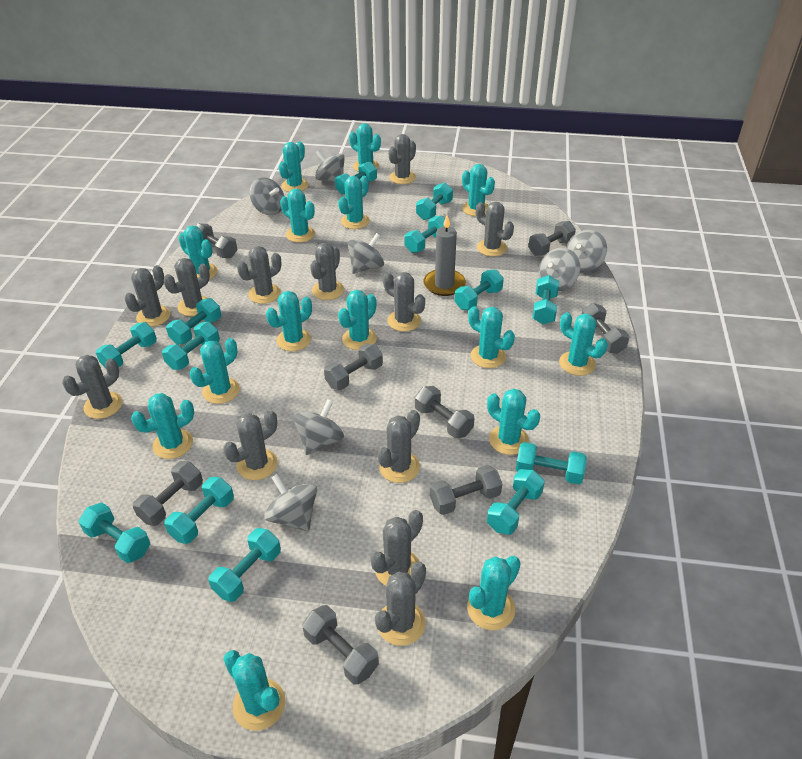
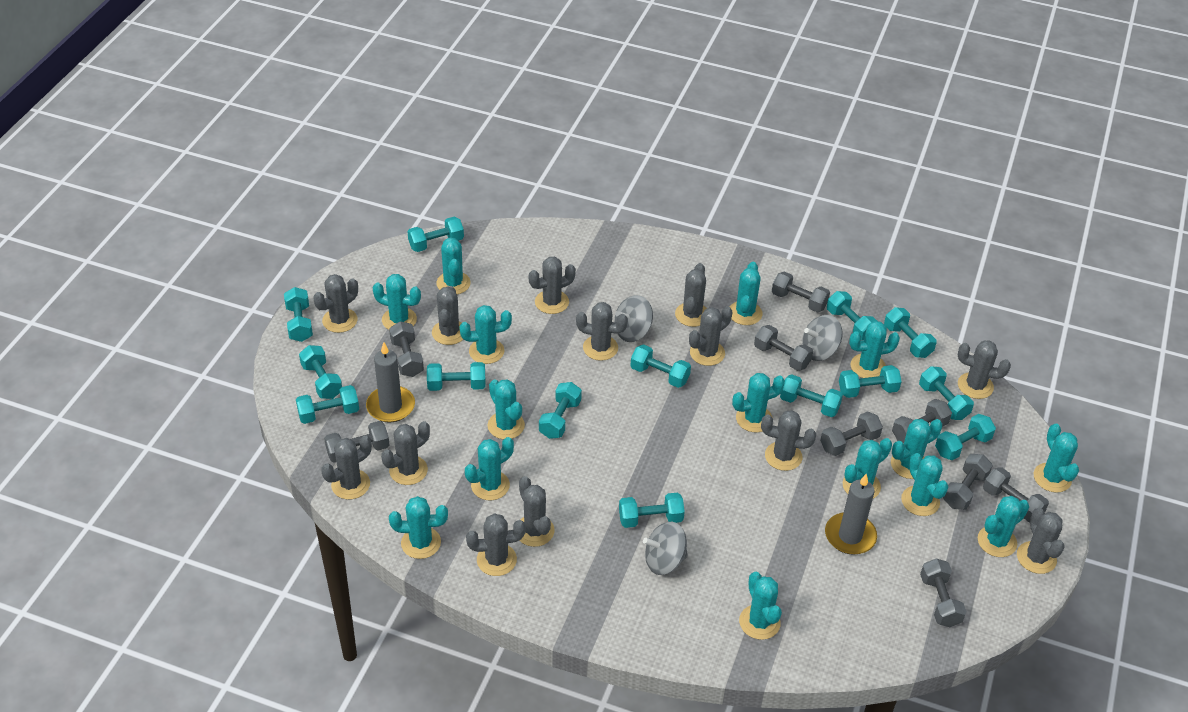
grey cactus: 12 -> 13
grey candle: 1 -> 2
grey dumbbell: 8 -> 9
grey spinning top: 7 -> 3
turquoise dumbbell: 13 -> 14

